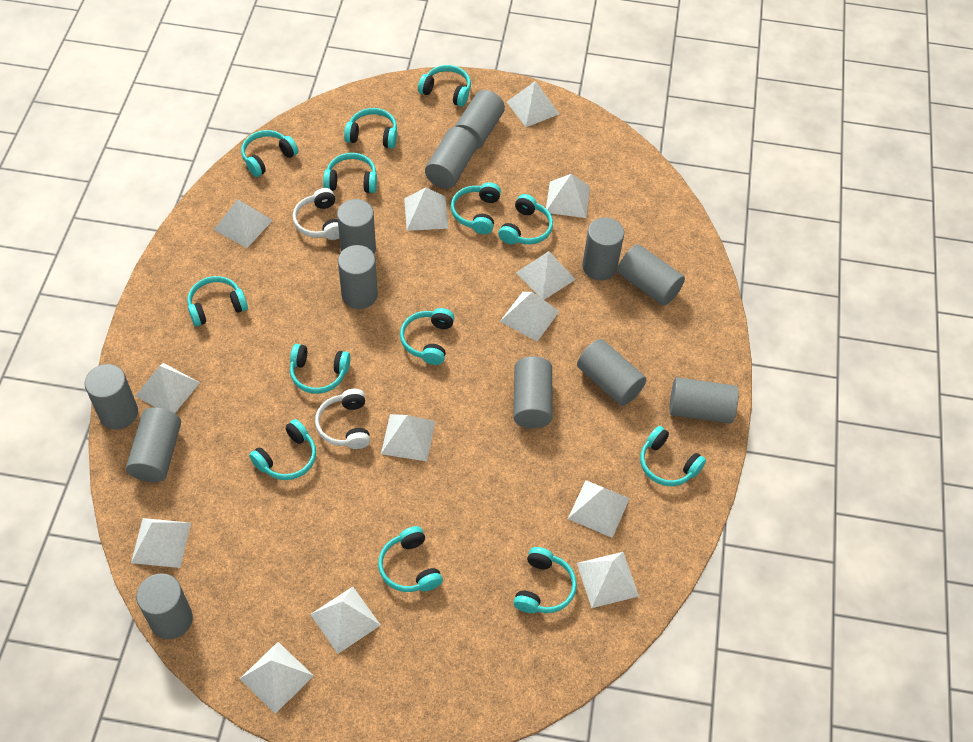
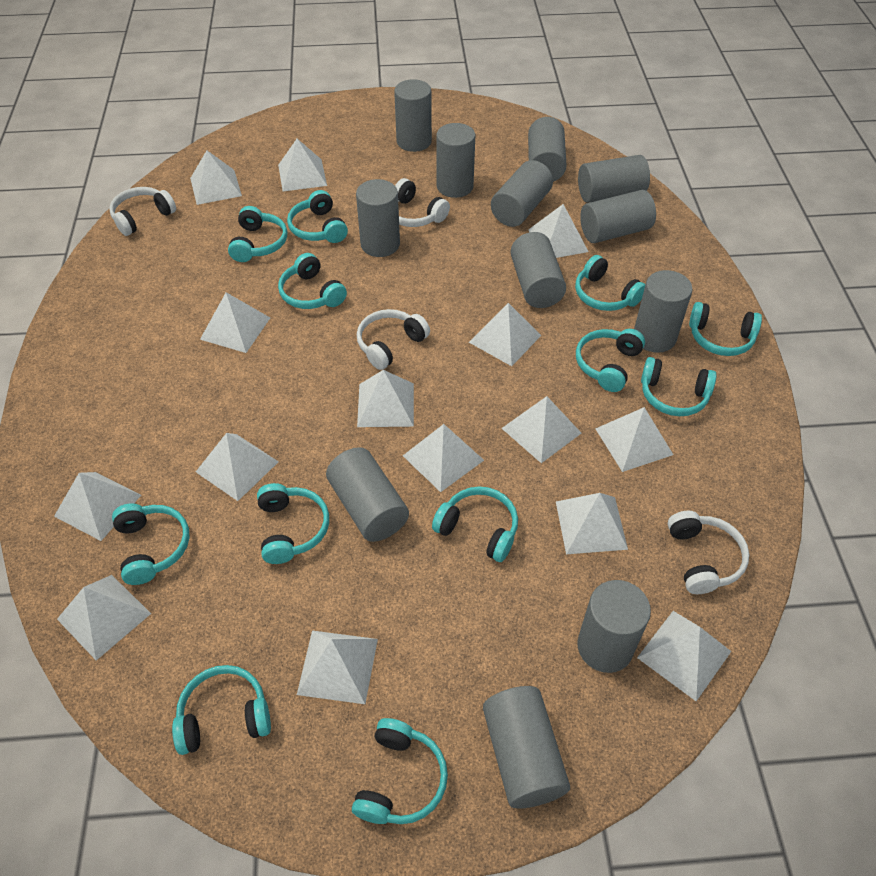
turquoise headphones: 13 -> 12
white headphones: 2 -> 4
white pyramid: 13 -> 15

